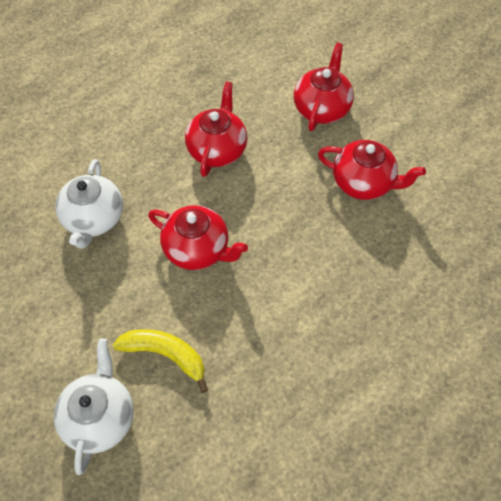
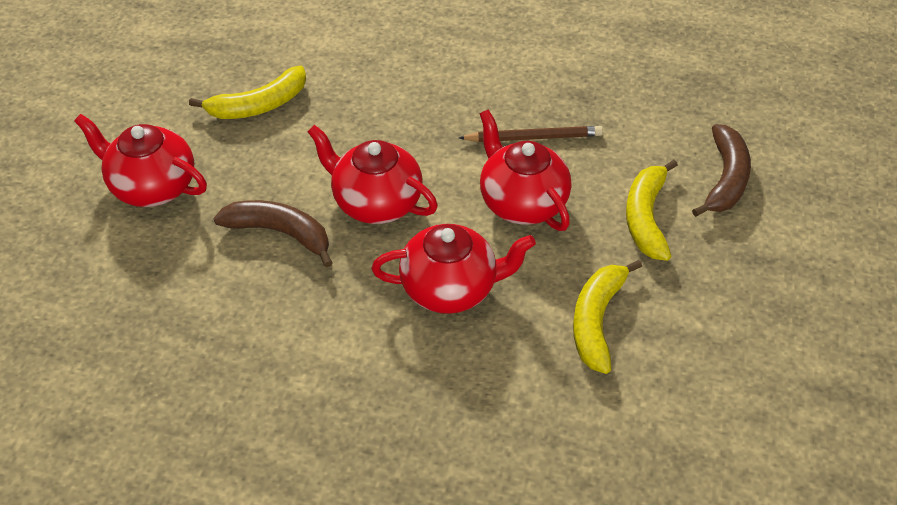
brown banana: 0 -> 2
brown pencil: 0 -> 1
white teapot: 2 -> 0
yellow banana: 1 -> 3

